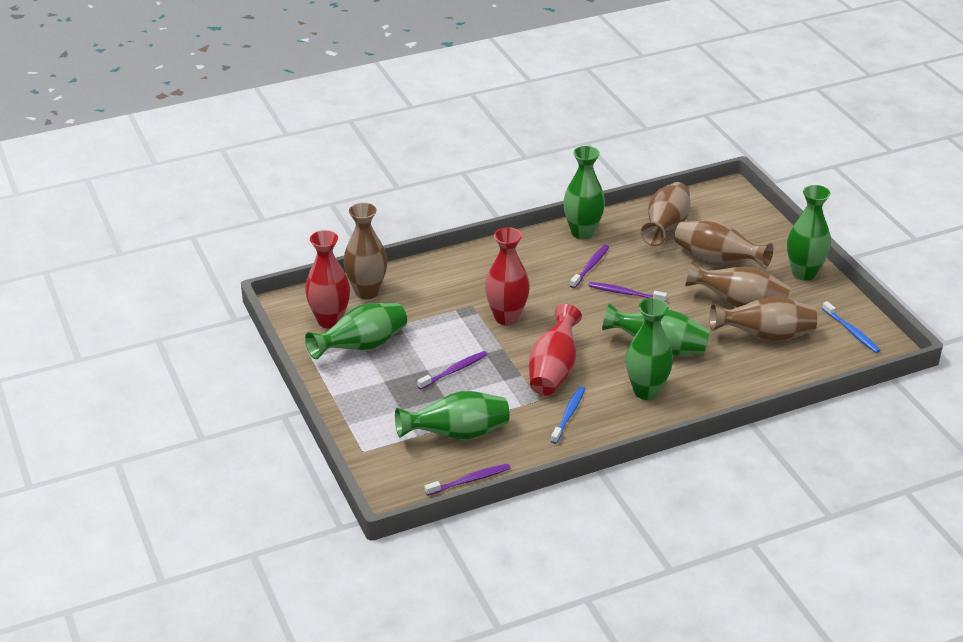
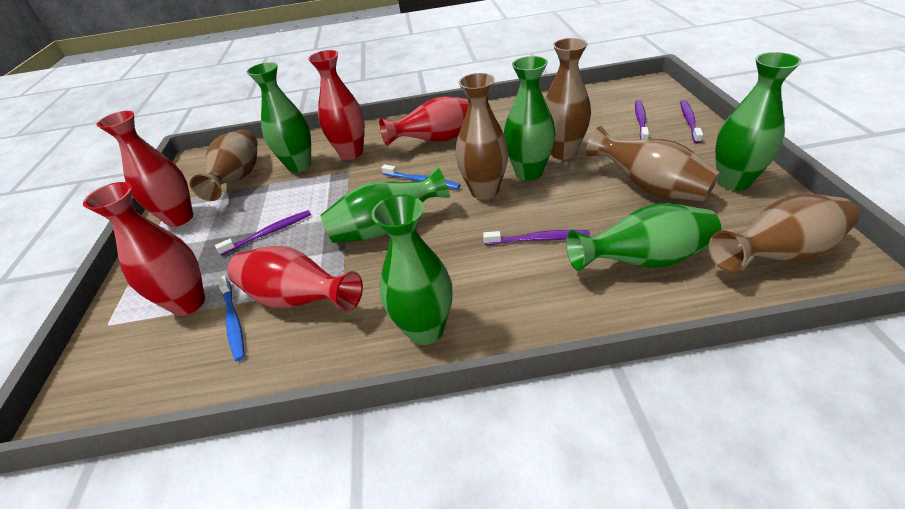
red vase: 3 -> 5

